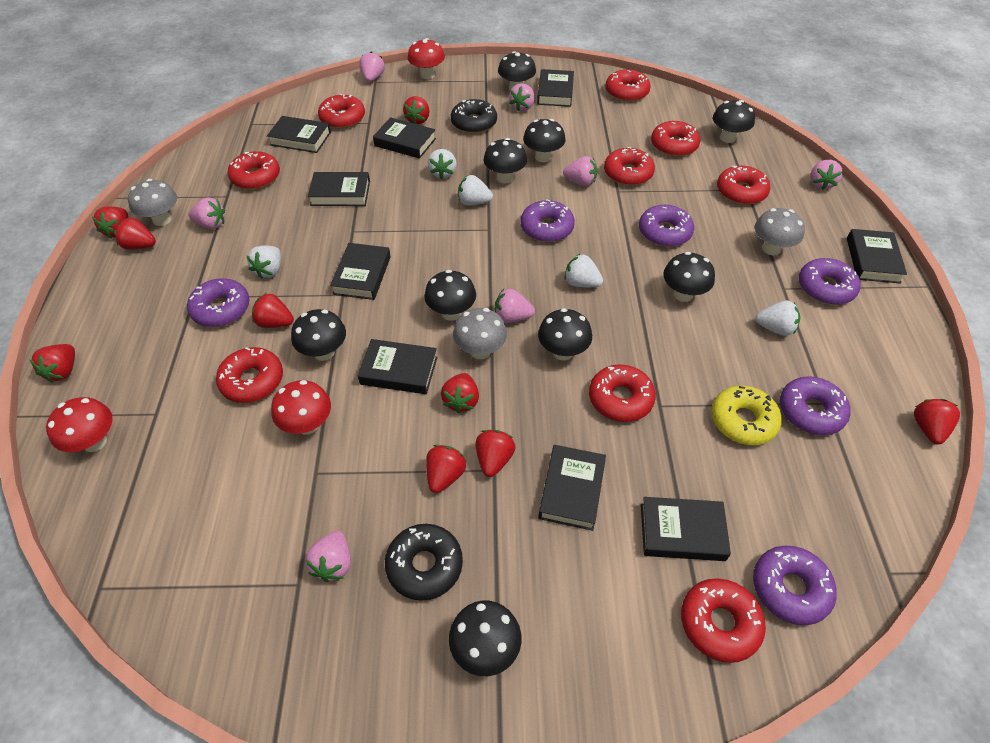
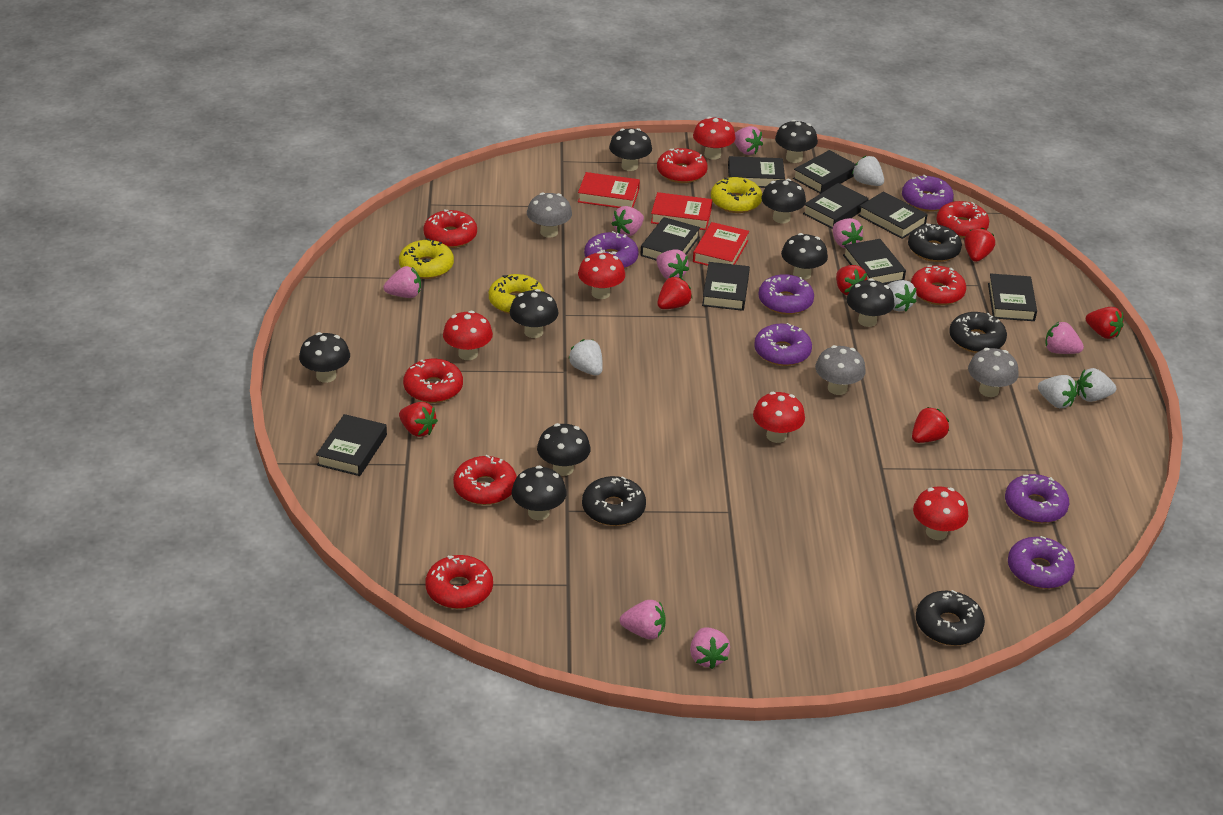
black donut: 2 -> 4
pink strawberry: 7 -> 8
red book: 0 -> 3
red donut: 9 -> 7
red mushroom: 3 -> 5
red strawberry: 9 -> 6
yellow donut: 1 -> 3

